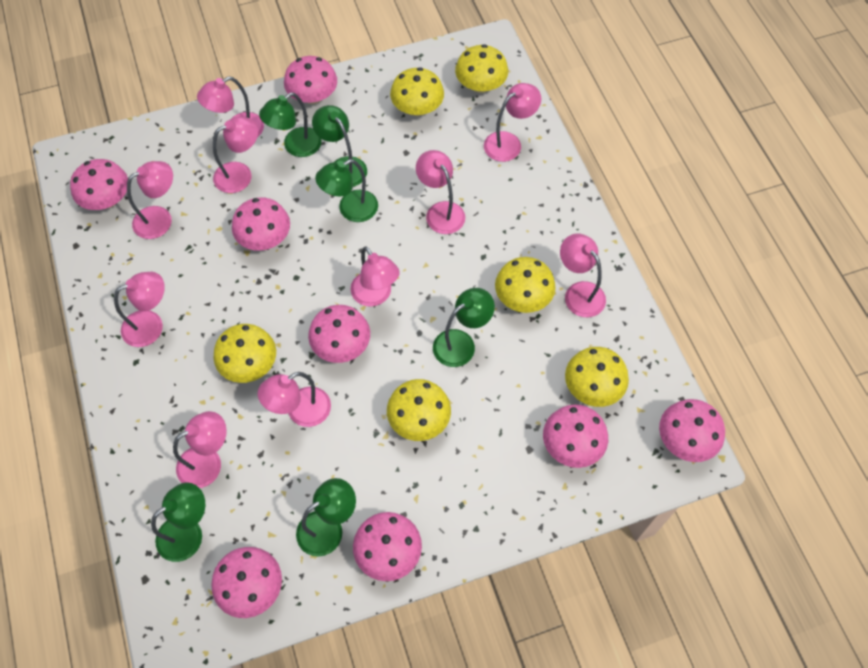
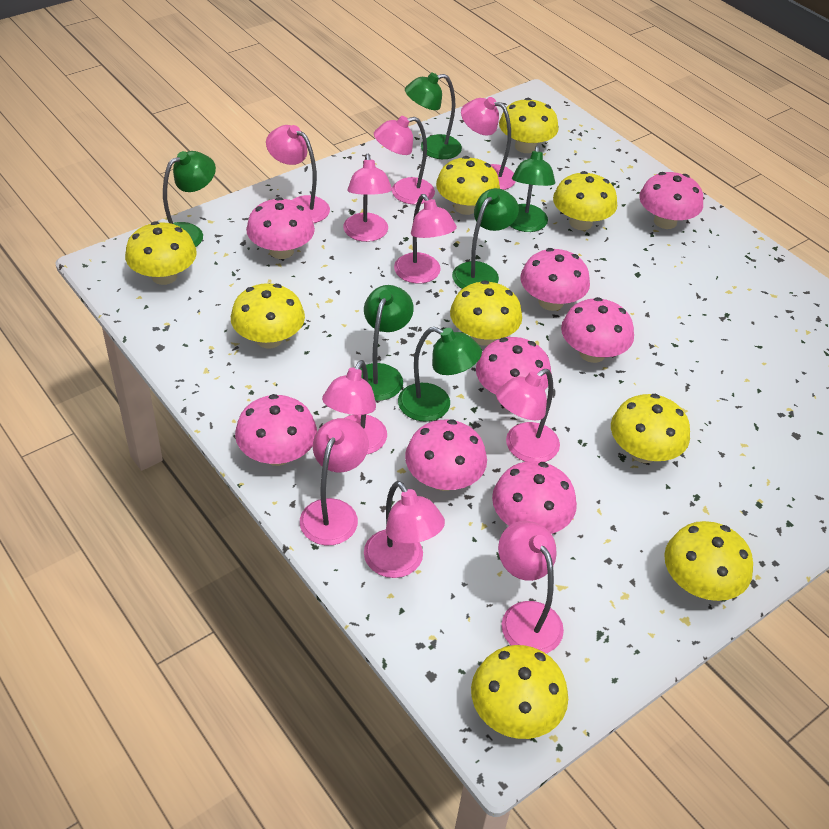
yellow mushroom: 6 -> 9

